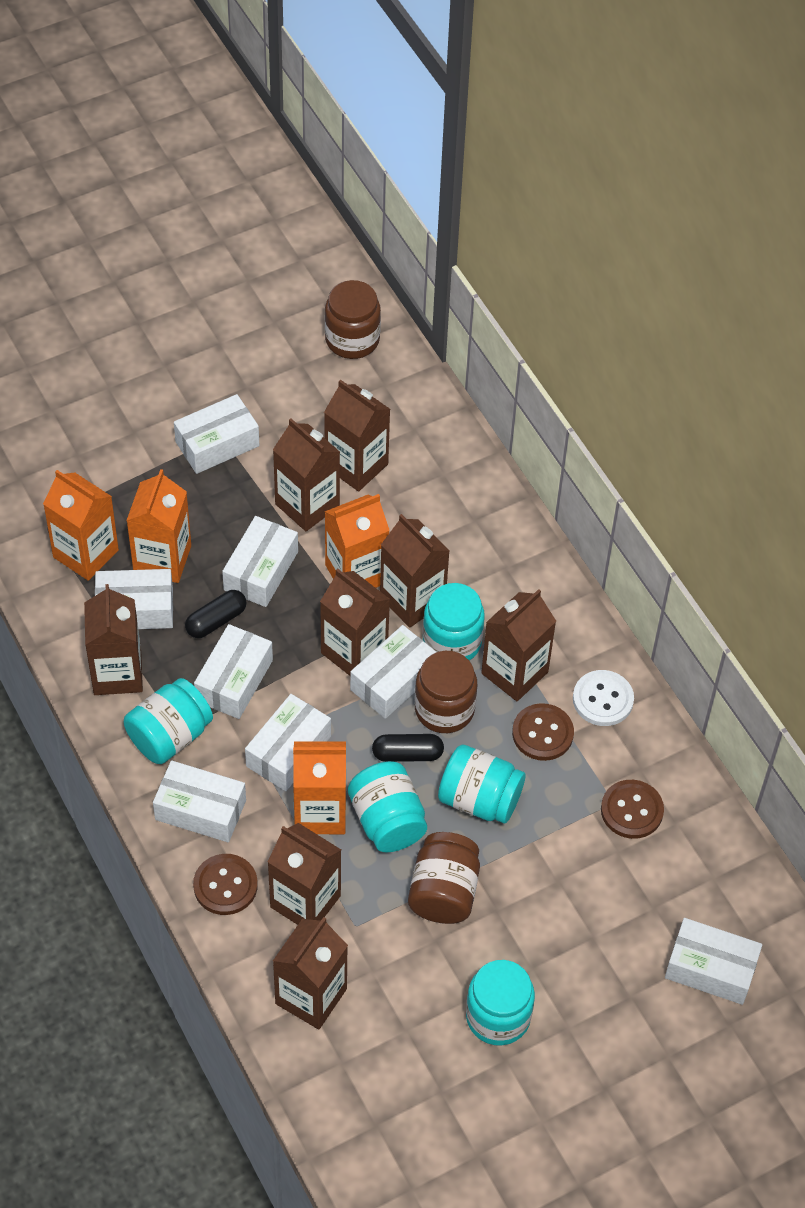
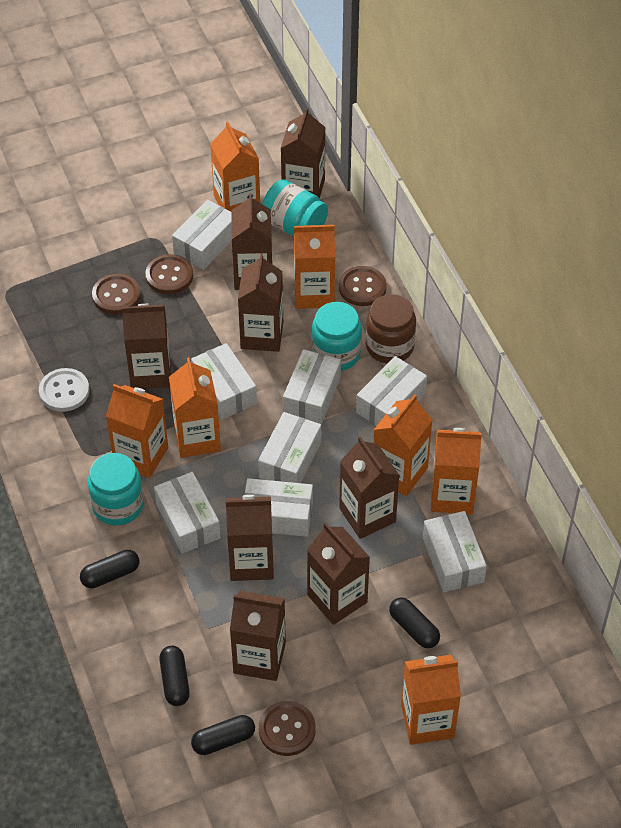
black capsule: 2 -> 4
brown button: 3 -> 4
brown jar: 3 -> 1
orange carton: 4 -> 7
turquoise jar: 5 -> 3

